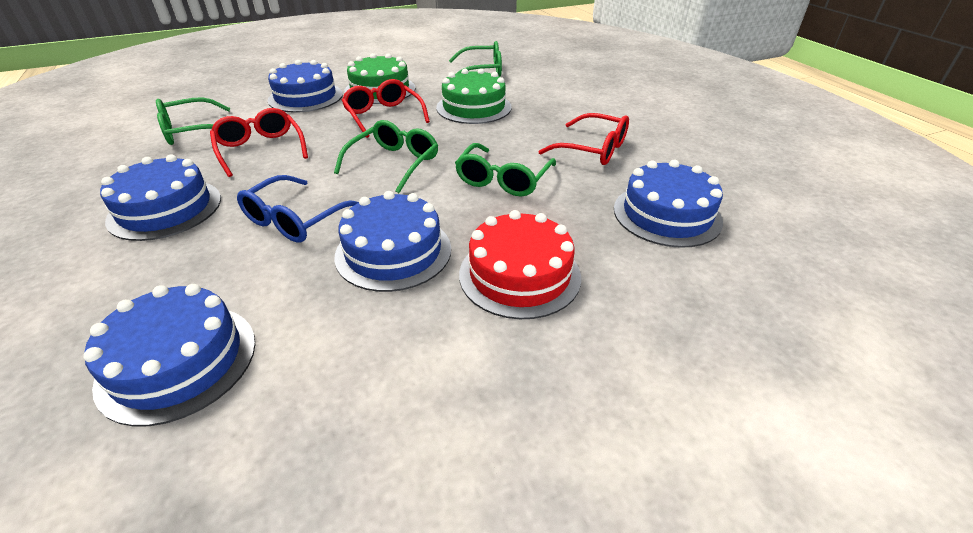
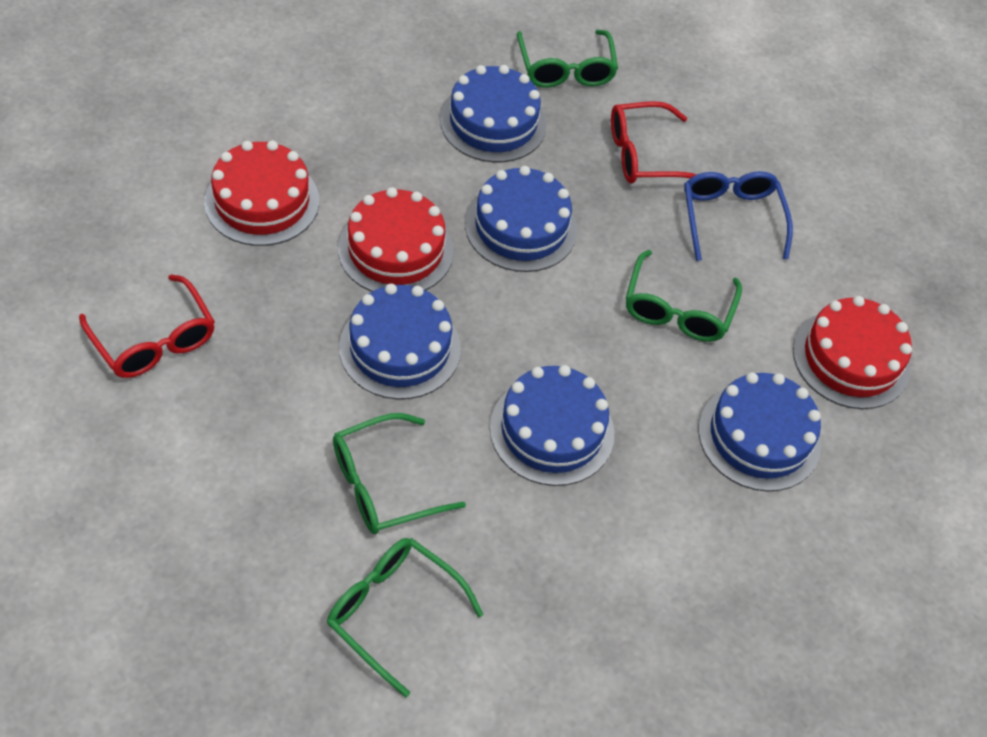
green cake: 2 -> 0
red cake: 1 -> 3
red glasses: 3 -> 2

